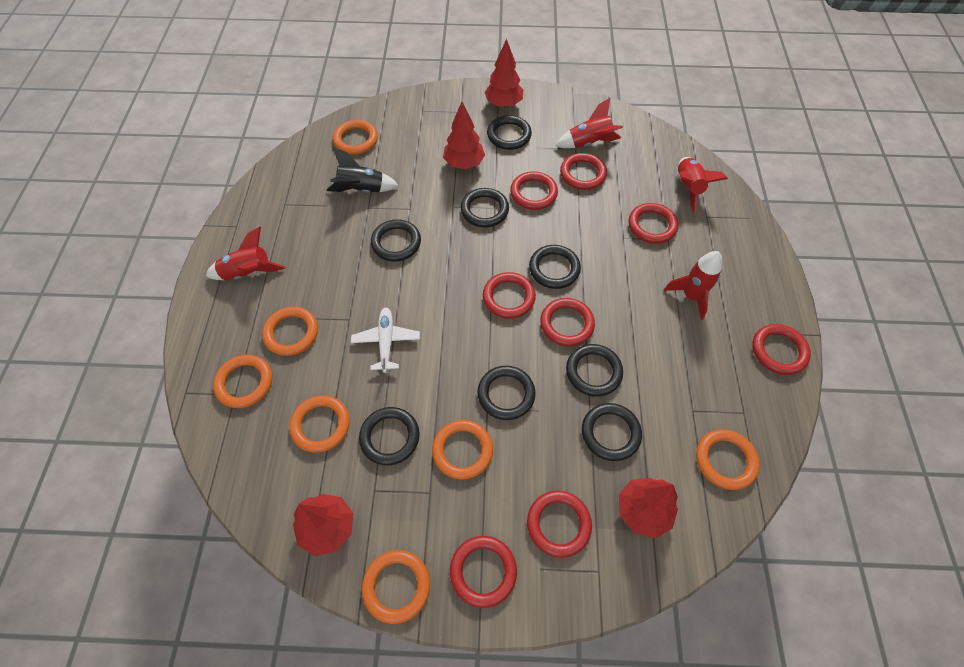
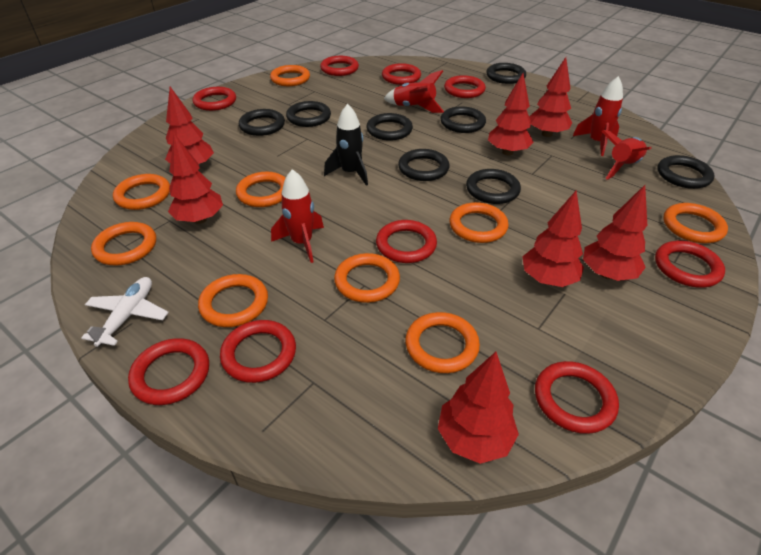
orange ring: 7 -> 9
red ring: 8 -> 9
red tree: 4 -> 7

